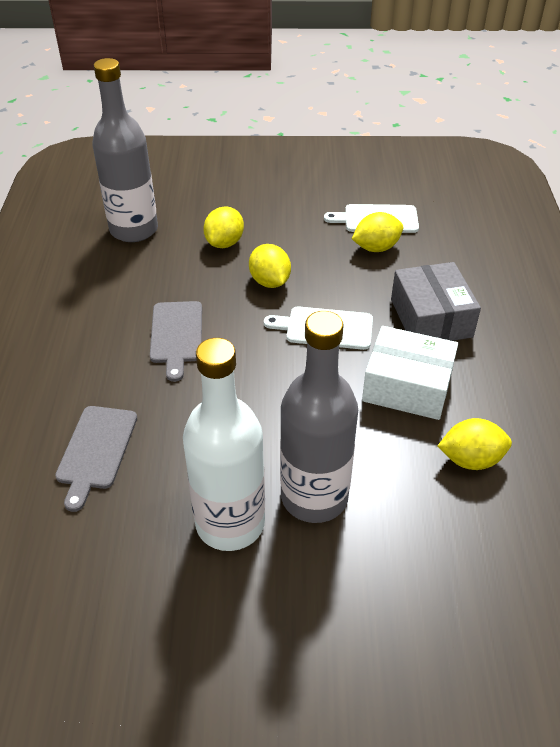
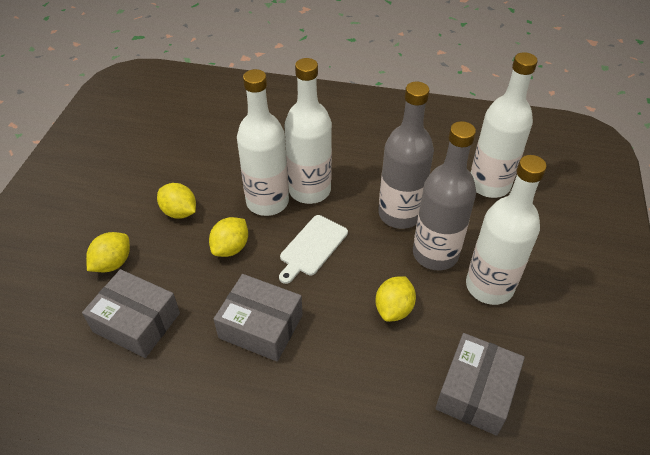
grey box: 1 -> 3
grey cutting board: 2 -> 0
white bottle: 1 -> 4
white box: 1 -> 0
white cutting board: 2 -> 1

